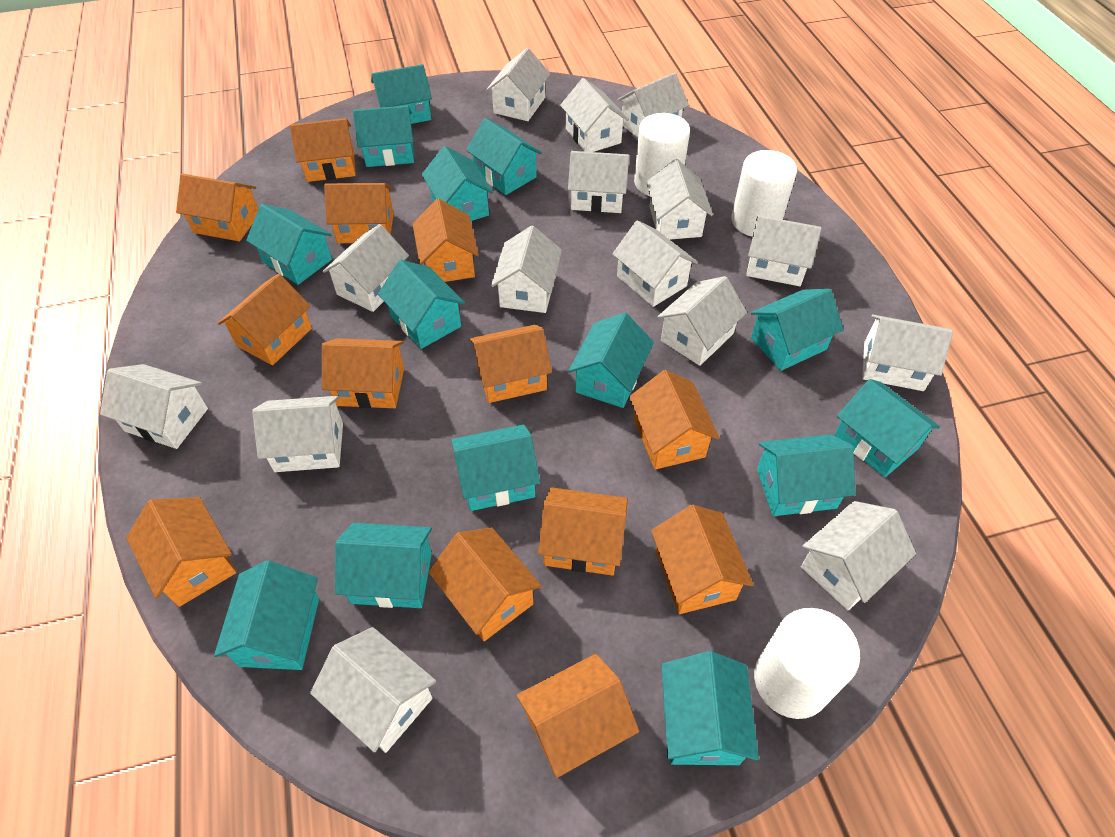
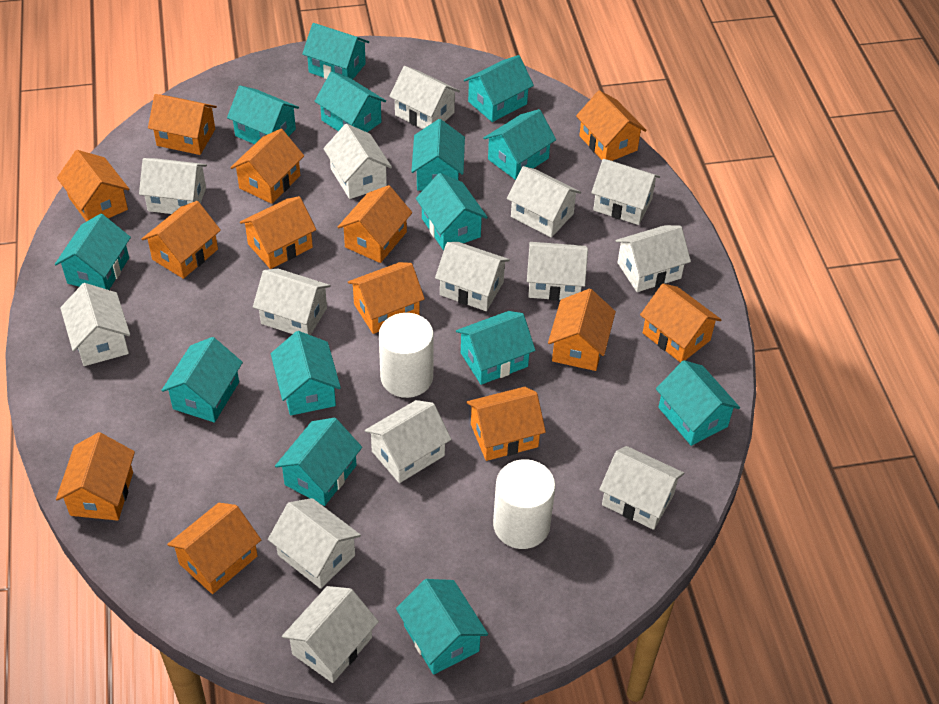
white cylinder: 3 -> 2
white house: 15 -> 14

